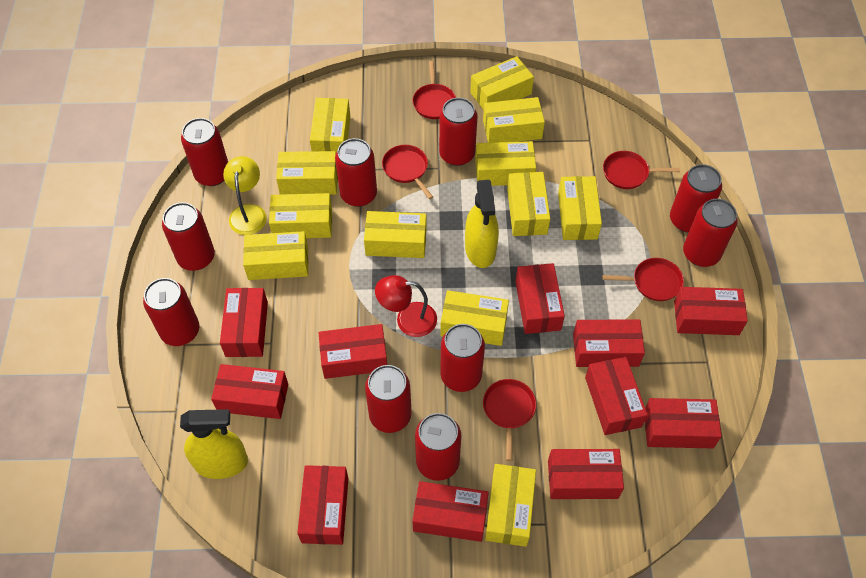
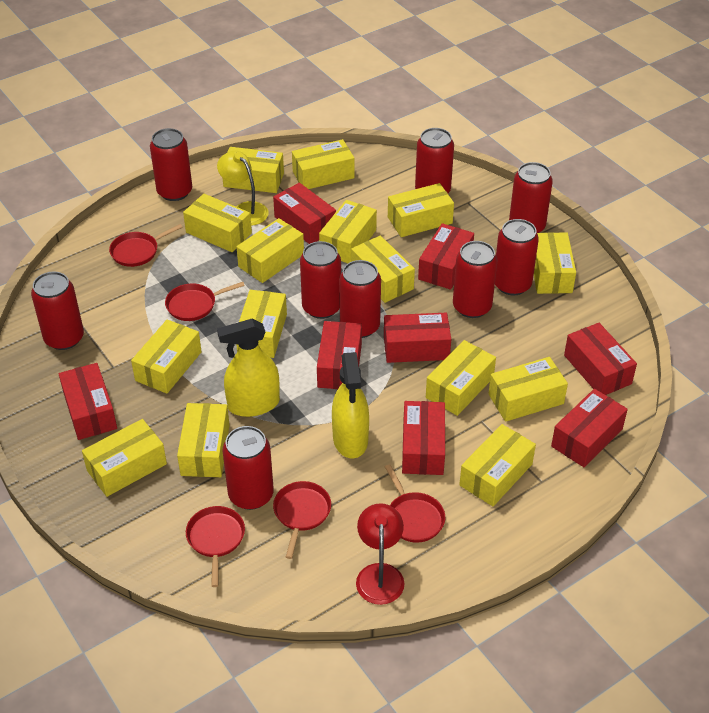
red box: 11 -> 8
red can: 10 -> 9
yellow box: 12 -> 15

